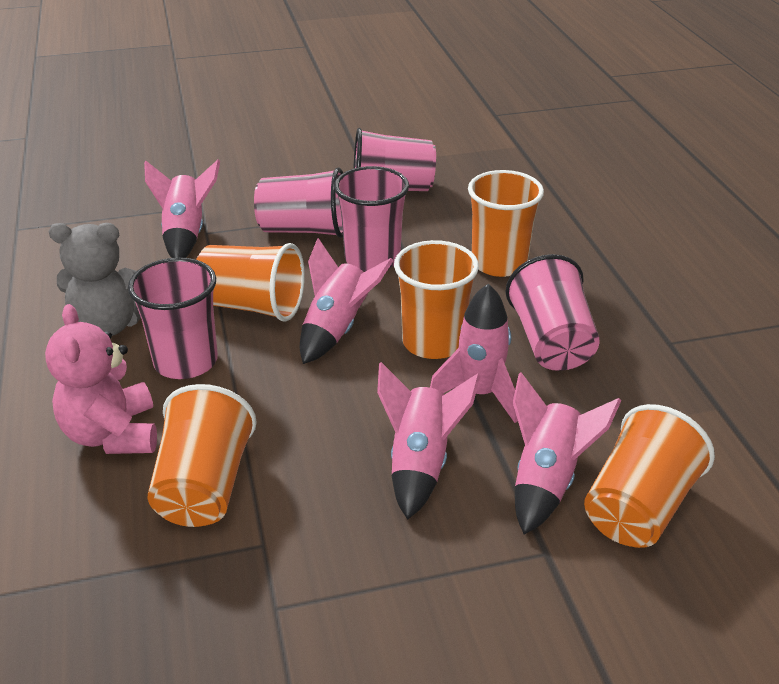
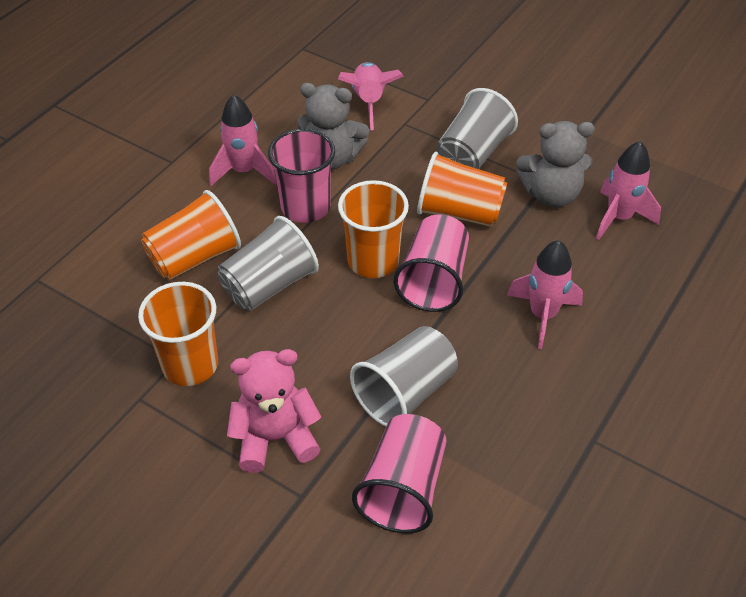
grey cup: 0 -> 3
grey teddy bear: 1 -> 2
orange cup: 5 -> 4
pink cup: 5 -> 3
pink rocket: 5 -> 4

